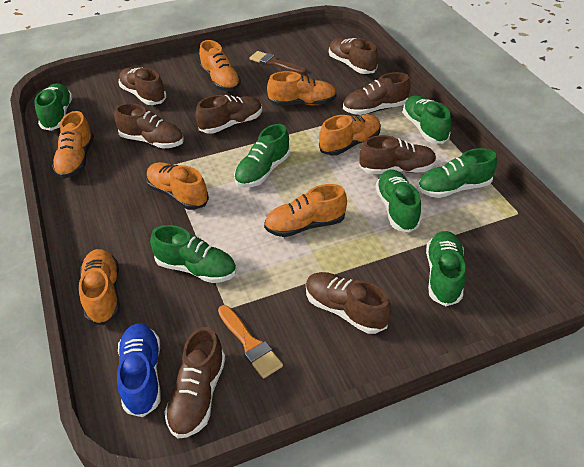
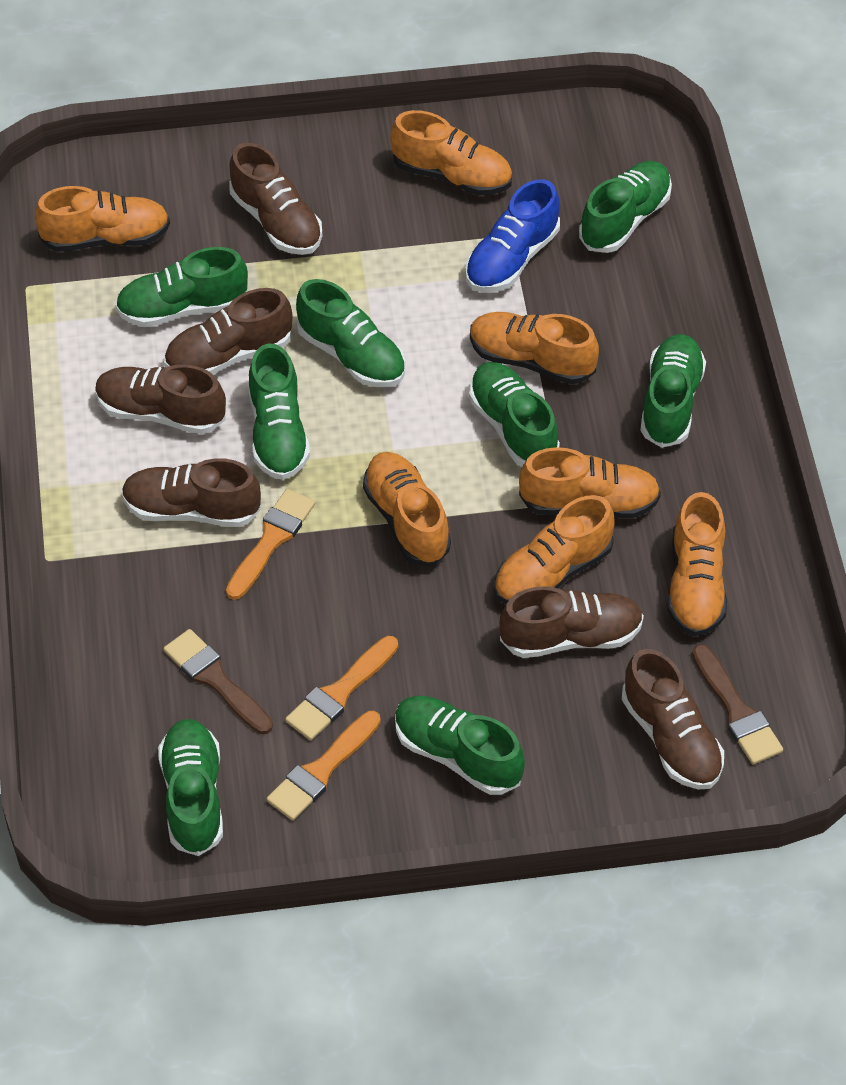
brown brush: 1 -> 2
brown shoe: 8 -> 6
green shoe: 7 -> 8
orange brush: 1 -> 3

